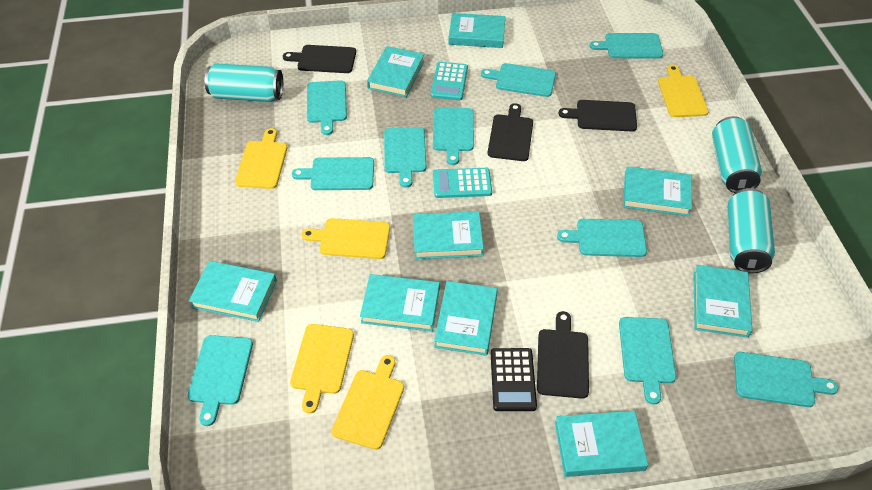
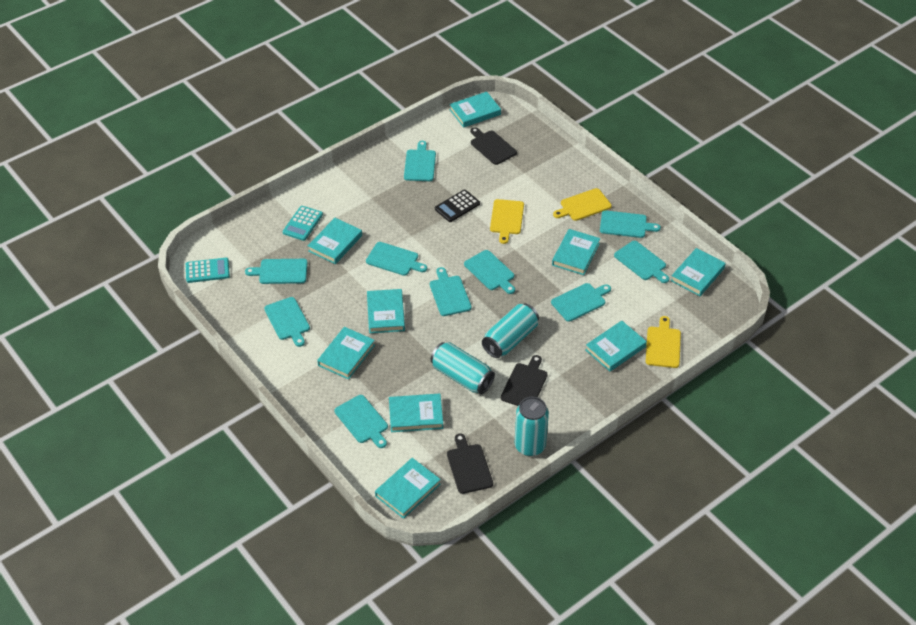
black cutting board: 4 -> 3
yellow cutting board: 5 -> 3

